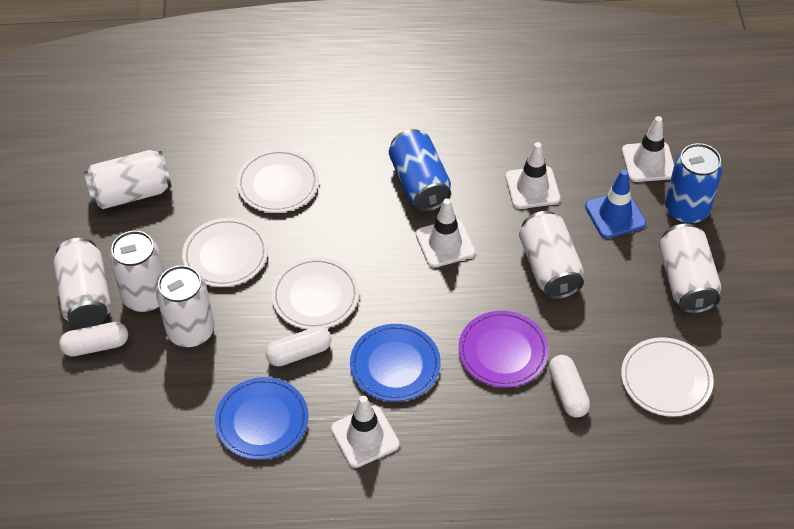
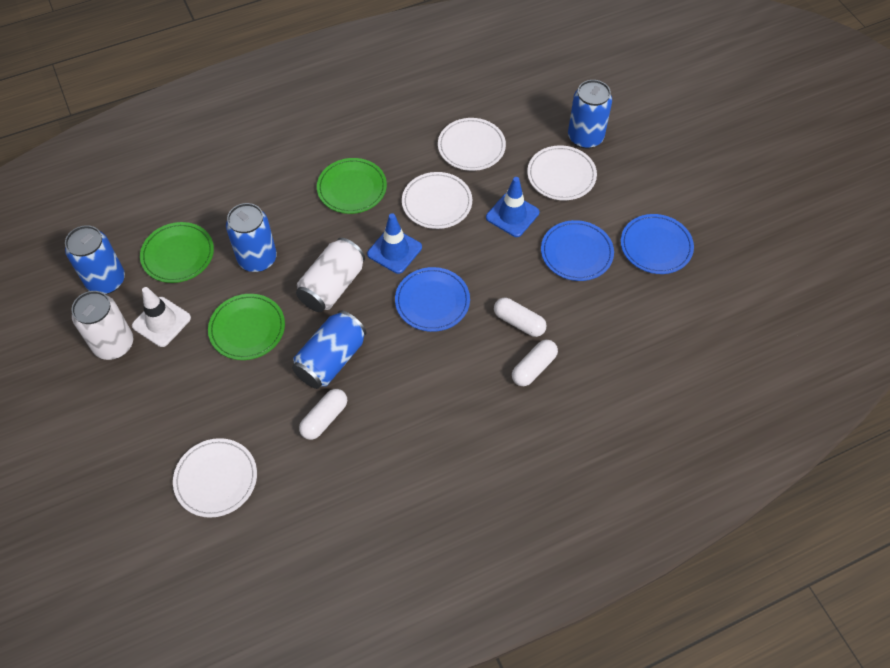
blue can: 2 -> 4
blue plate: 2 -> 3
blue traffic cone: 1 -> 2
green plate: 0 -> 3
purple plate: 1 -> 0
white can: 6 -> 2
white traffic cone: 4 -> 1

